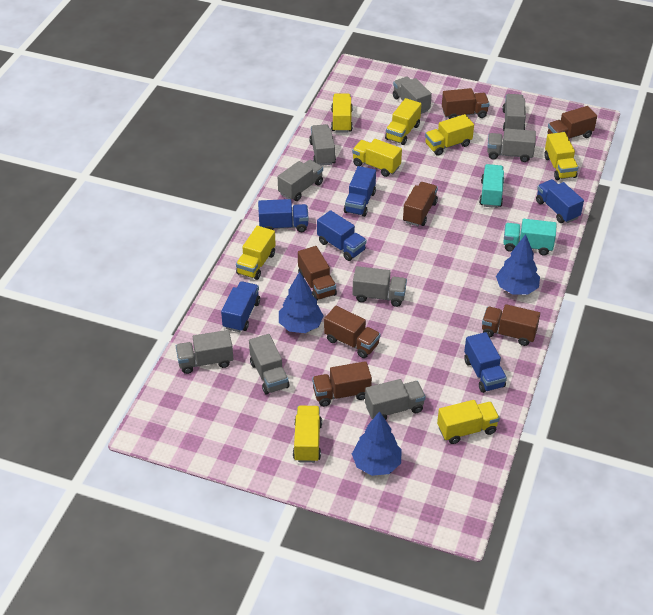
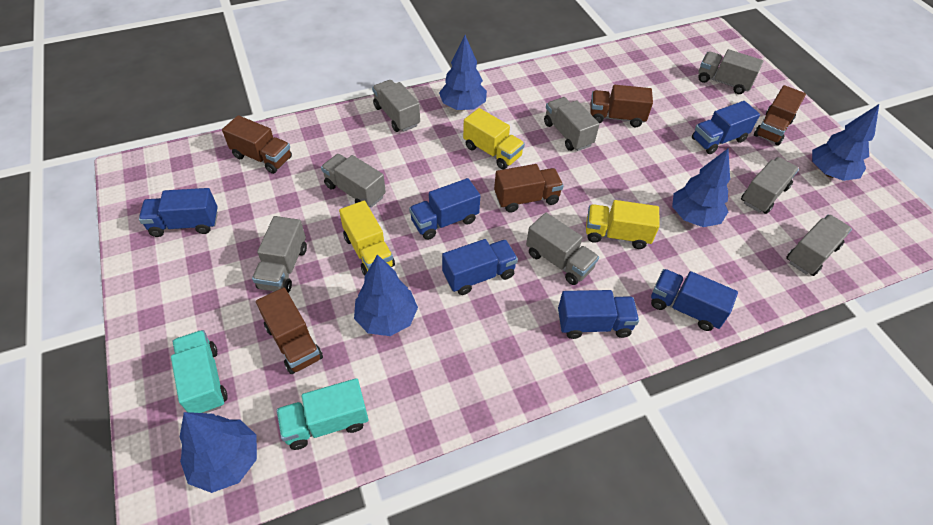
blue tree: 3 -> 5
brown truck: 7 -> 5
grey truck: 9 -> 8
yellow truck: 8 -> 3

